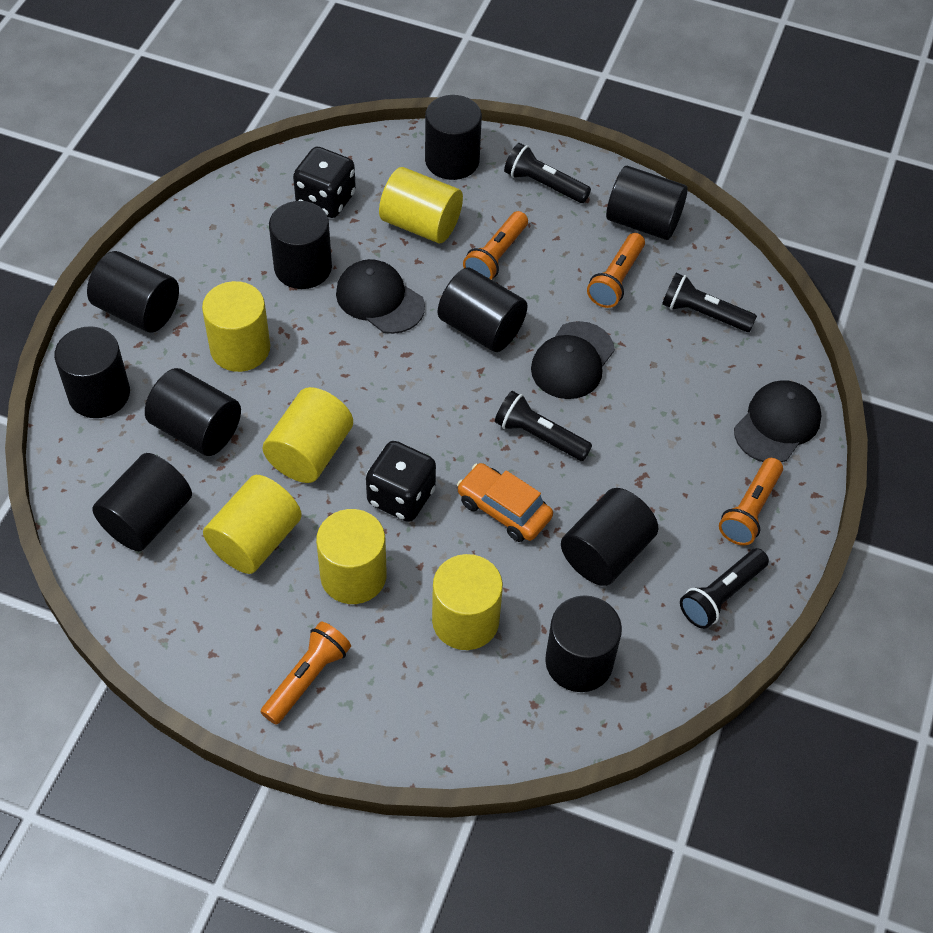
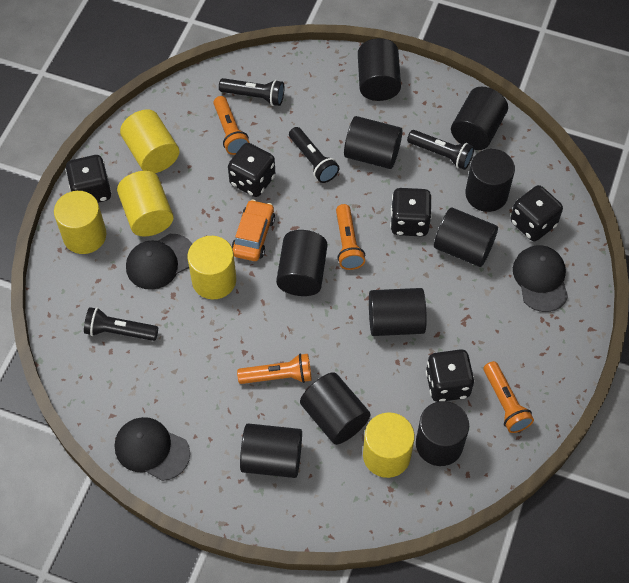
black dice: 2 -> 5
yellow cylinder: 6 -> 5

